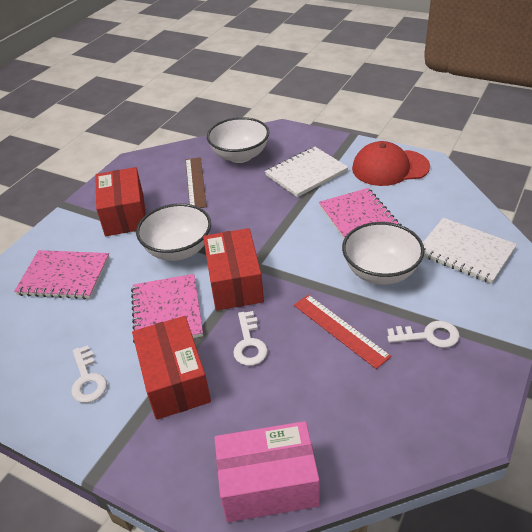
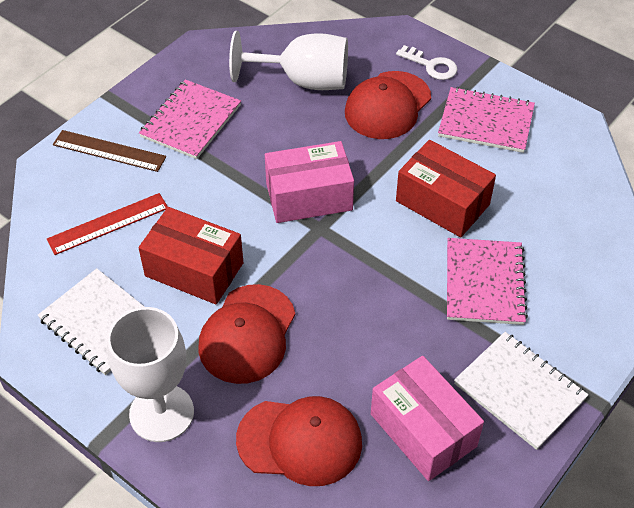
pink box: 1 -> 2
red box: 3 -> 2
red cap: 1 -> 3
white bowl: 3 -> 0
white goblet: 0 -> 2
white key: 3 -> 1

